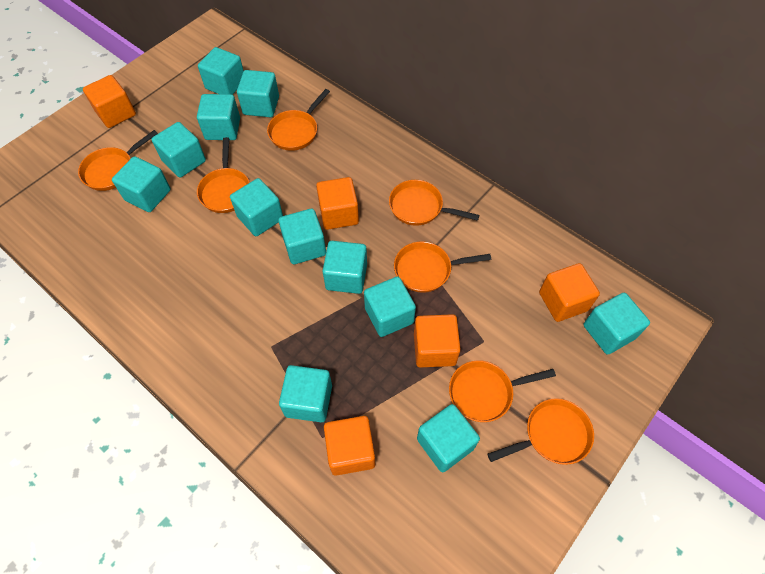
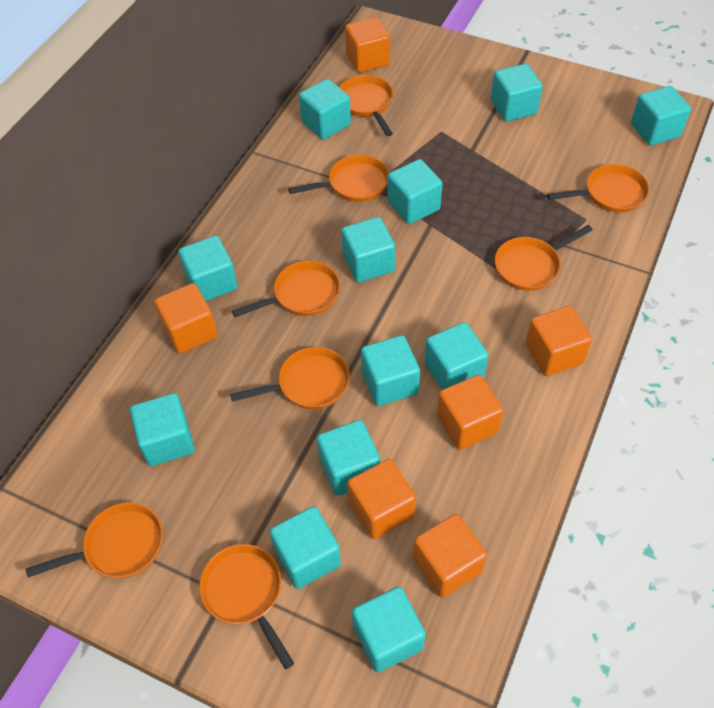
orange cube: 5 -> 6
orange pan: 7 -> 8

